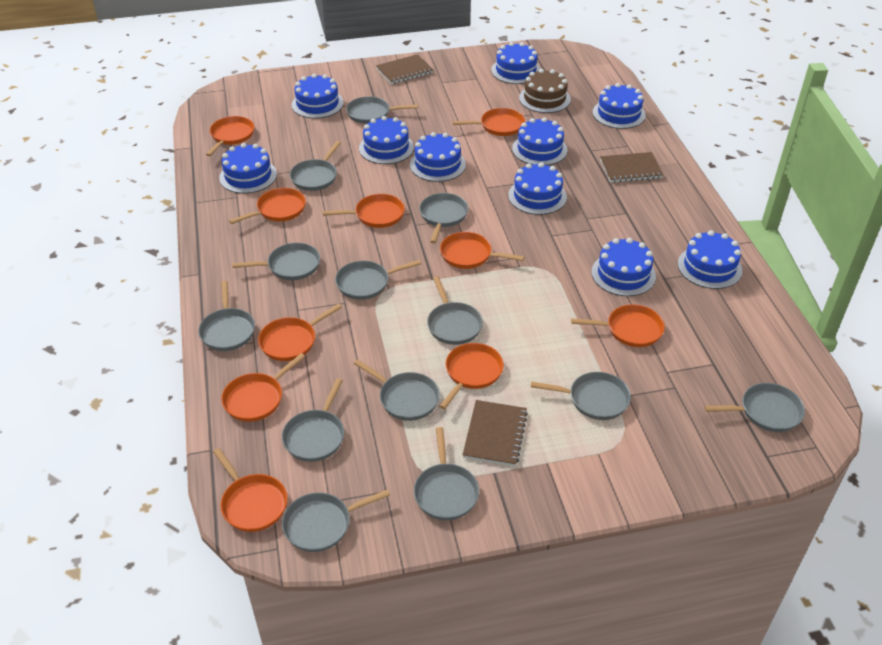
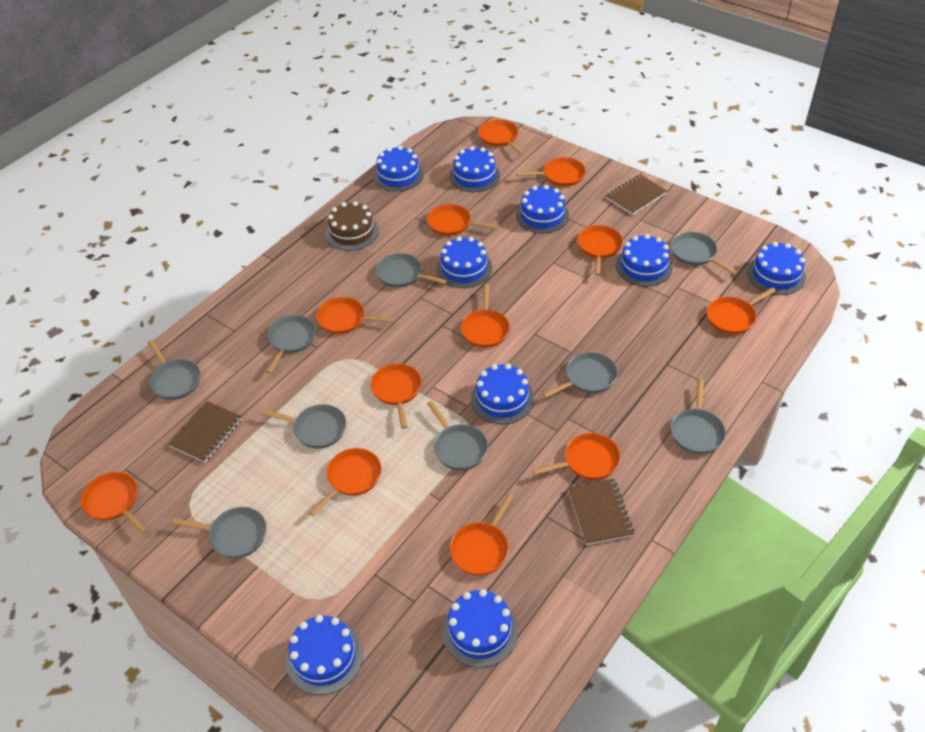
blue cake: 10 -> 9
grey pan: 13 -> 9
orange pan: 10 -> 12

